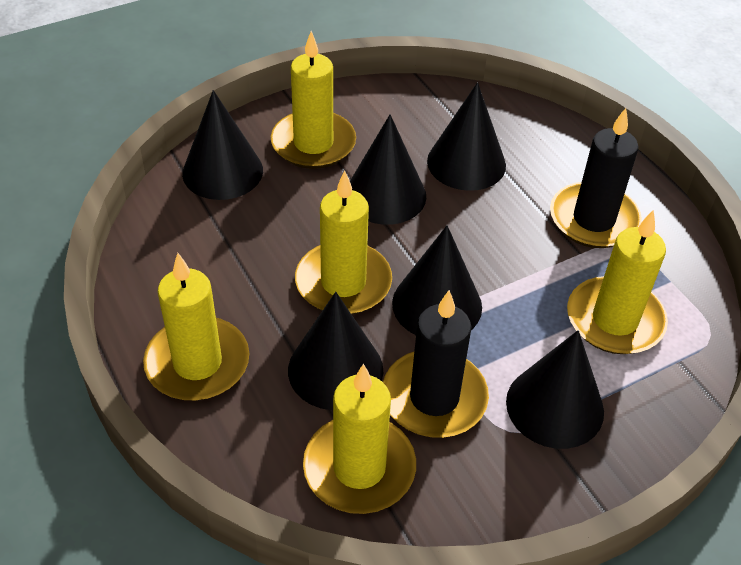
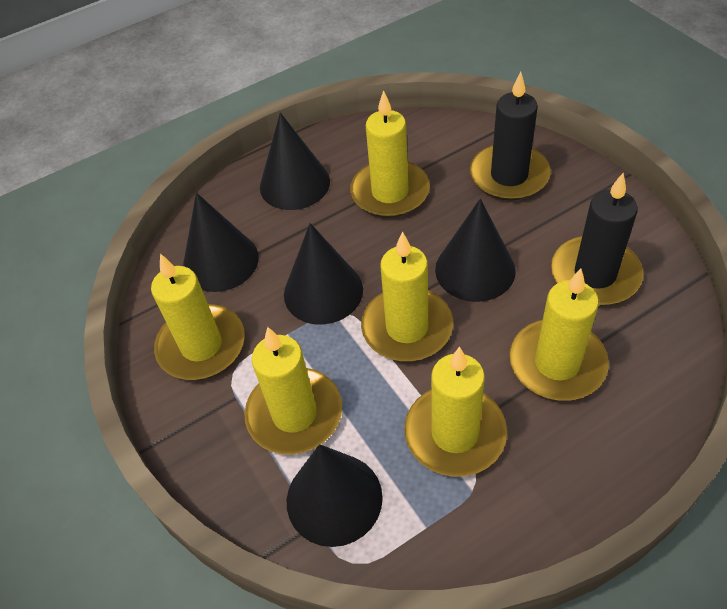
black cone: 6 -> 5
yellow candle: 5 -> 6

